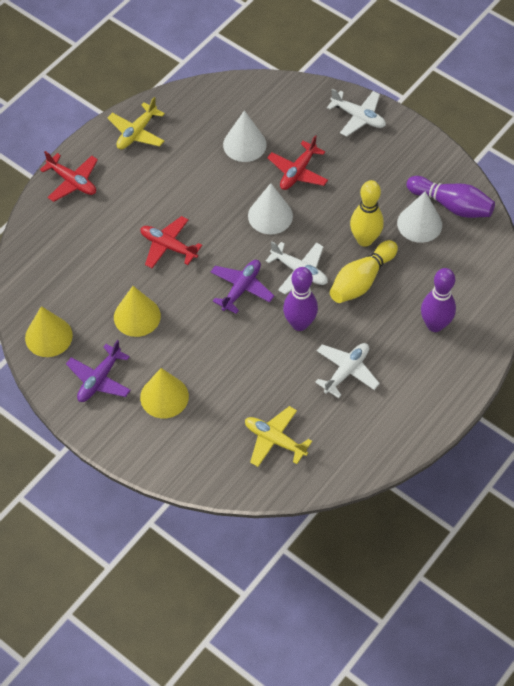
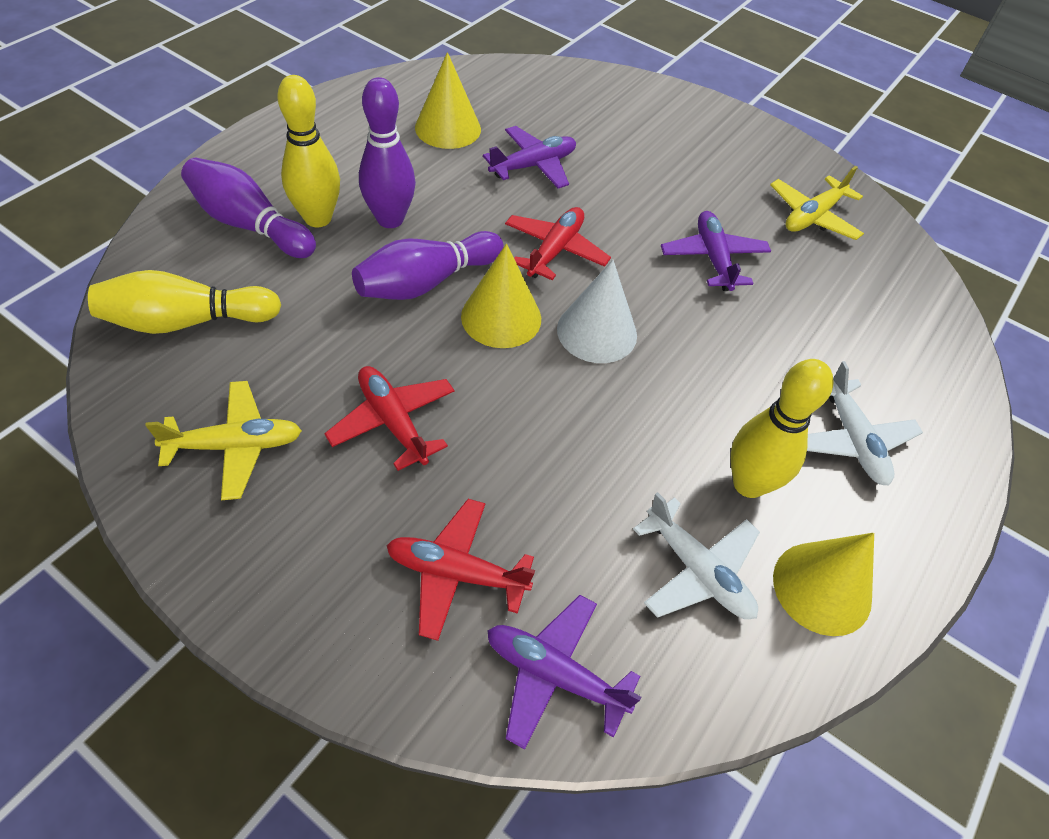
purple plane: 2 -> 3
white cone: 3 -> 1
white plane: 3 -> 2
yellow bowling pin: 2 -> 3

